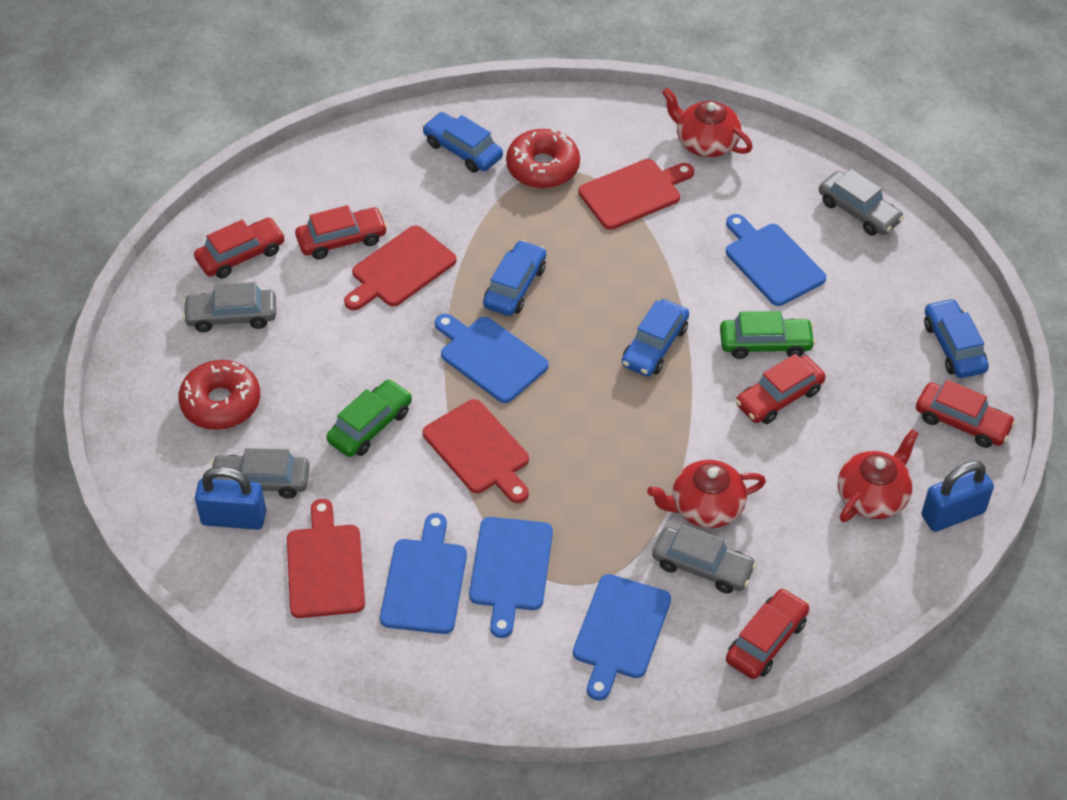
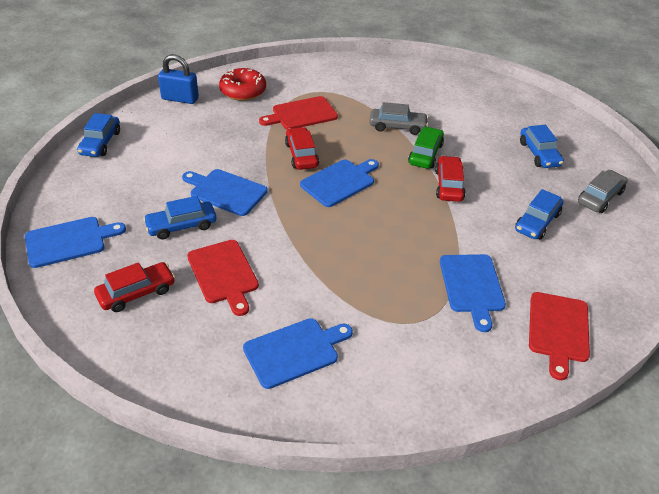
blue padlock: 2 -> 1
green car: 2 -> 1
grey car: 4 -> 2
red car: 5 -> 3
red cutting board: 4 -> 3
red donut: 2 -> 1
red teapot: 3 -> 0

